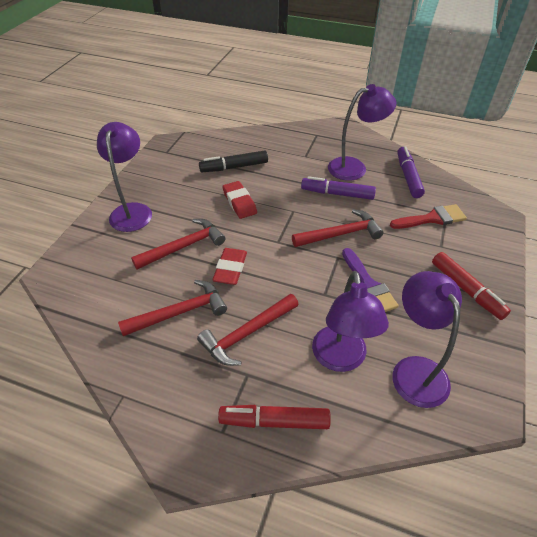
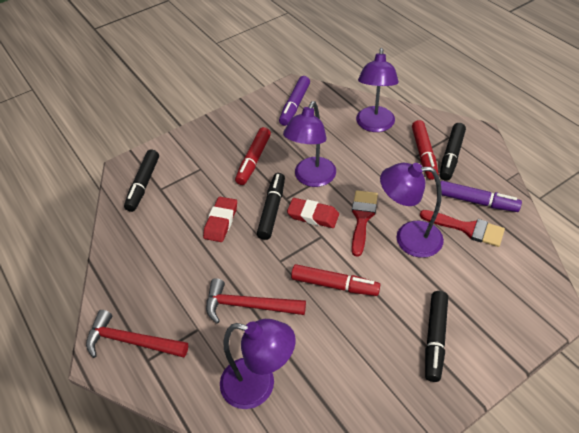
black marker: 1 -> 4
purple brush: 1 -> 0
red brush: 1 -> 2
red hammer: 4 -> 2
red marker: 2 -> 3

